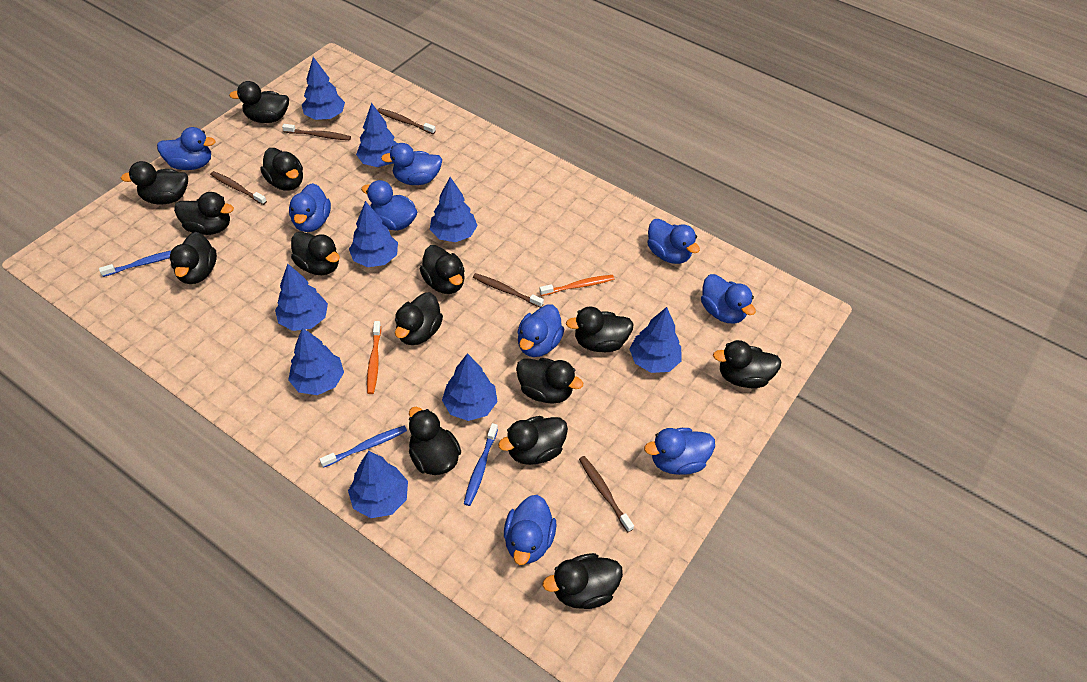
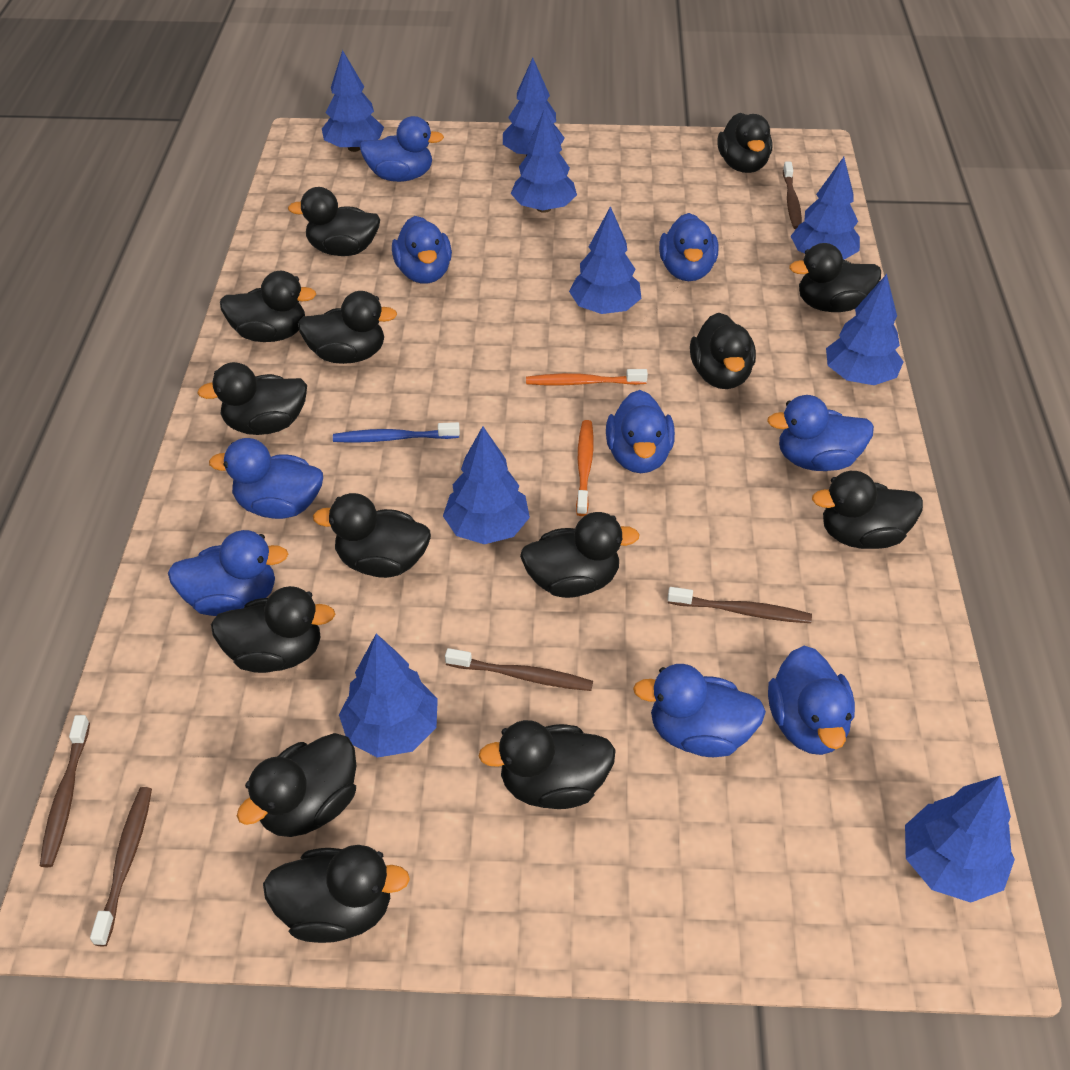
blue toothbrush: 3 -> 1

